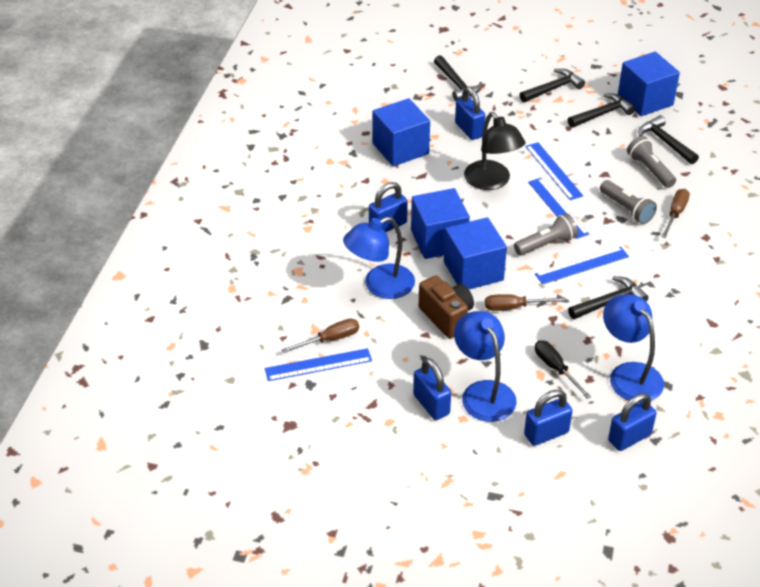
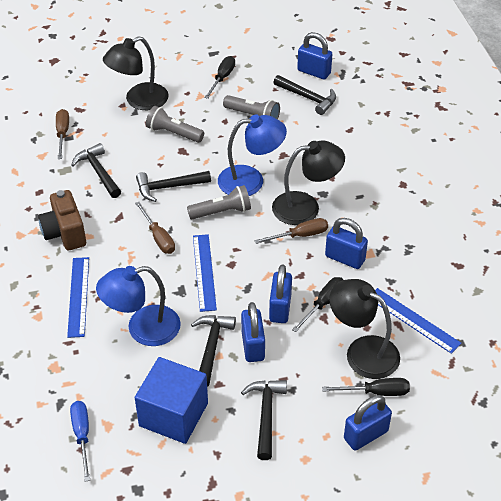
black lamp: 1 -> 3
black screwdriver: 1 -> 3
blue cube: 4 -> 1
blue lamp: 3 -> 2
blue ruler: 4 -> 3
blue screwdriver: 0 -> 1

